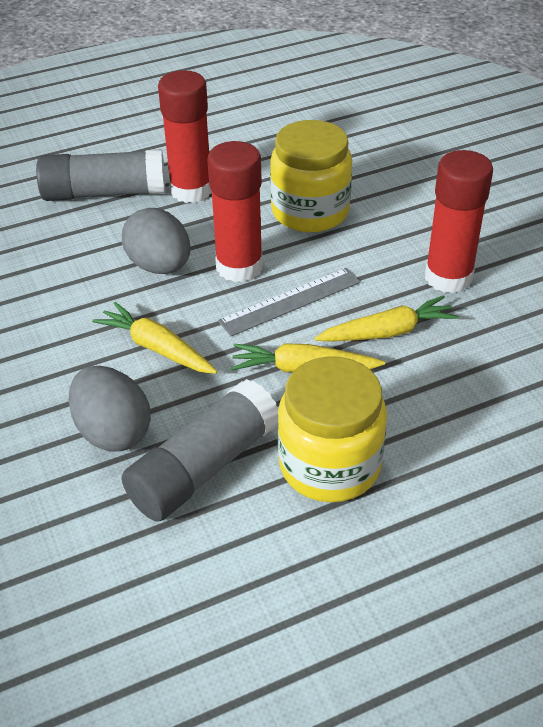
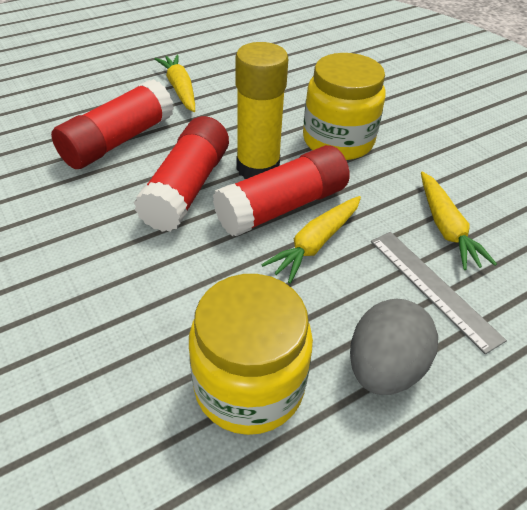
grey egg: 2 -> 1
grey glue stick: 2 -> 0
yellow glue stick: 0 -> 1

